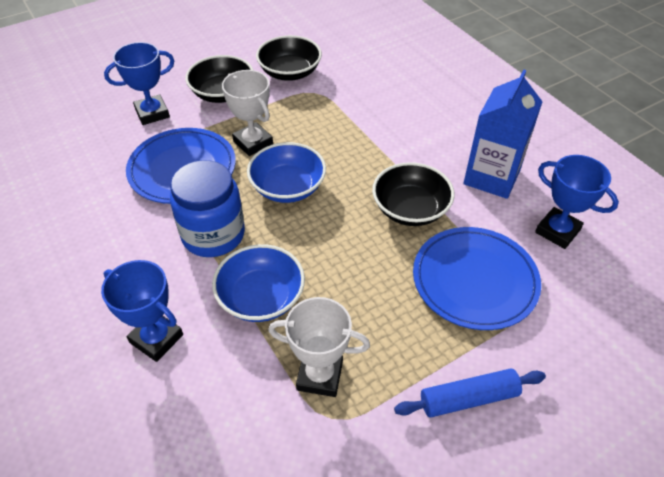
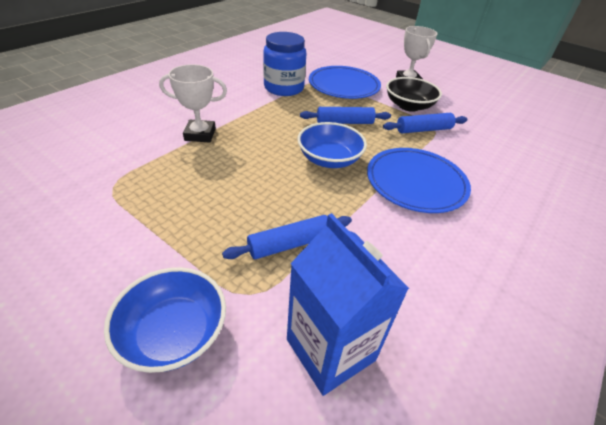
black bowl: 3 -> 1
blue rolling pin: 1 -> 3
blue trophy: 3 -> 0

